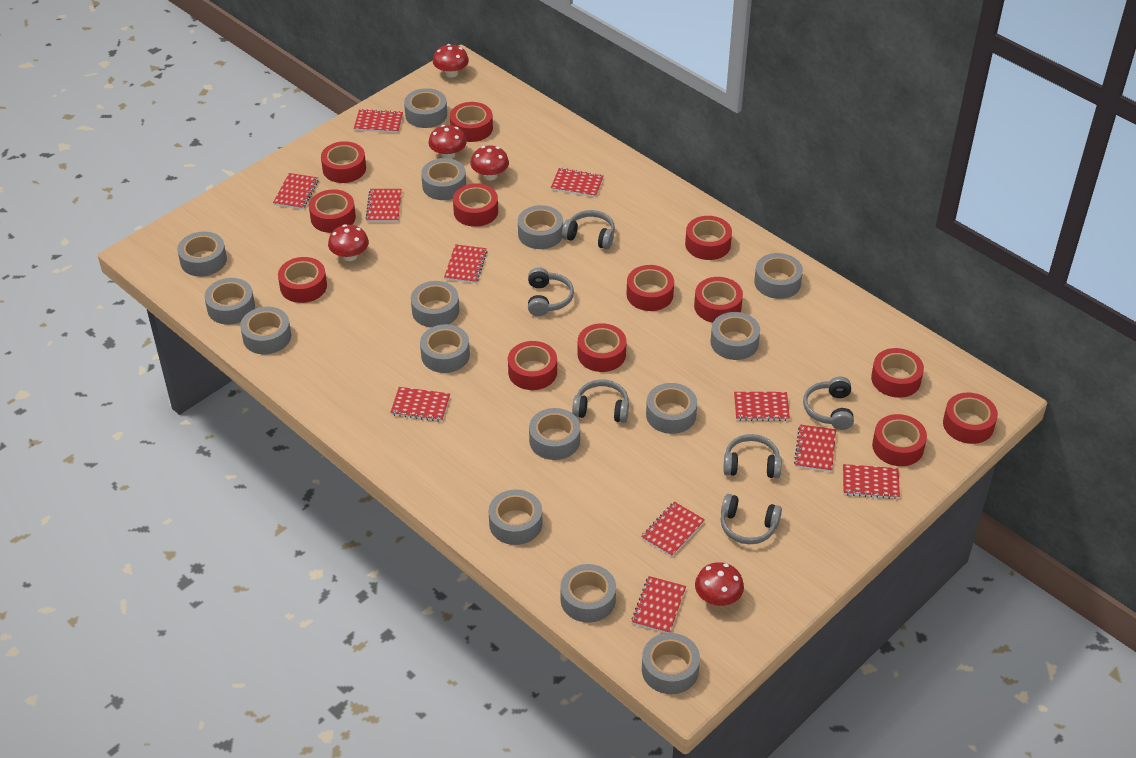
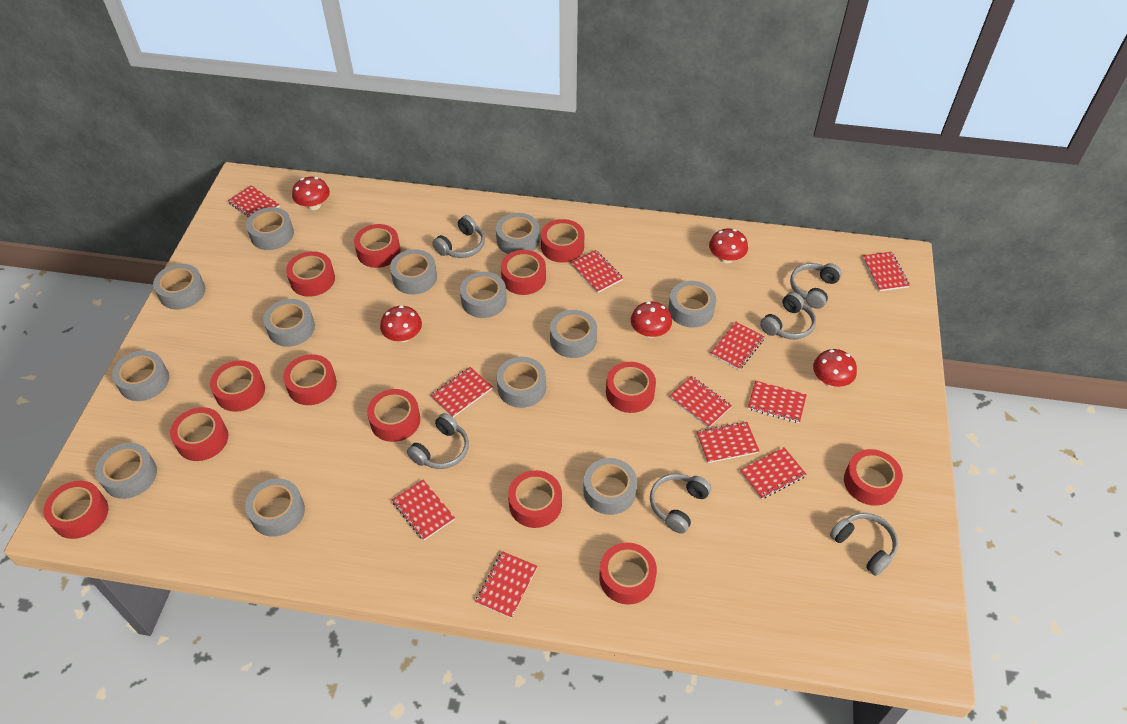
grey tape: 15 -> 13

